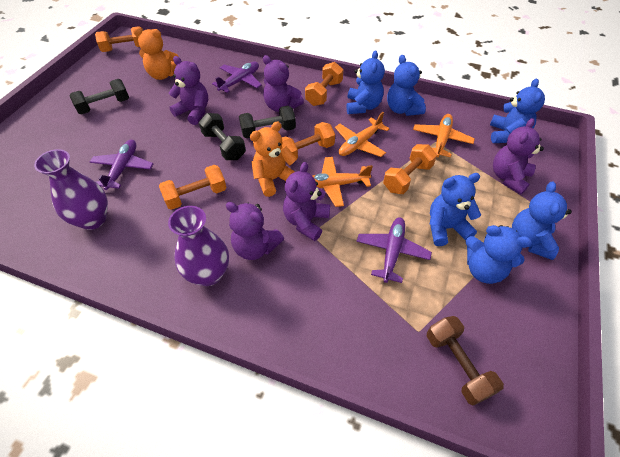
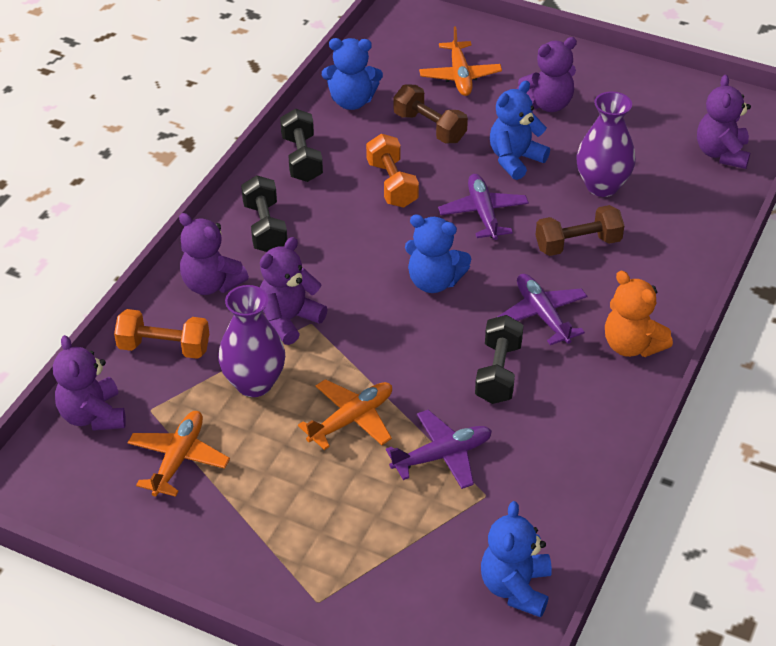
blue teddy bear: 6 -> 4
brown dumbbell: 1 -> 2
orange dumbbell: 5 -> 2
orange teddy bear: 2 -> 1

